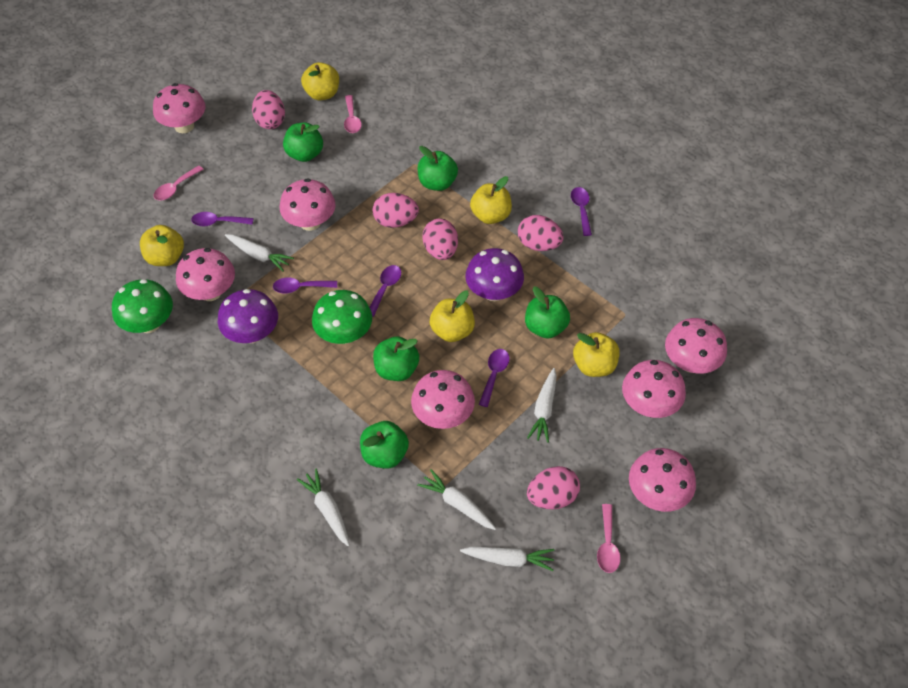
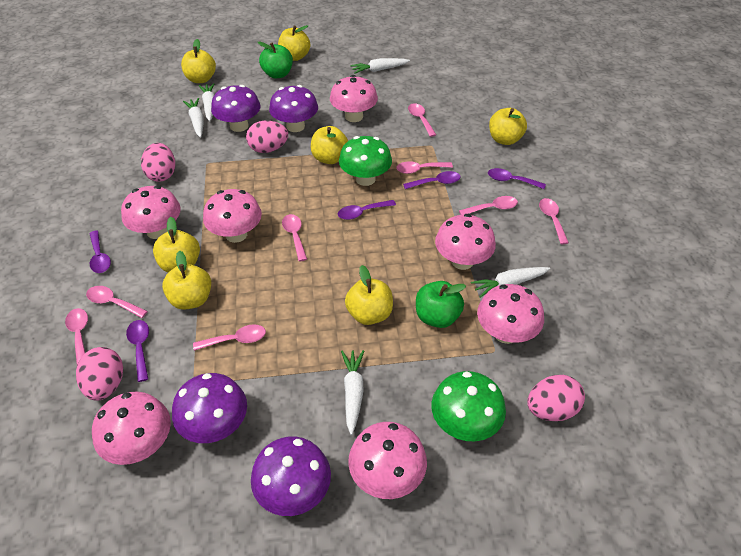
green apple: 5 -> 2
pink egg: 5 -> 4
pink spoon: 3 -> 8
purple mushroom: 2 -> 4
yellow apple: 5 -> 7

